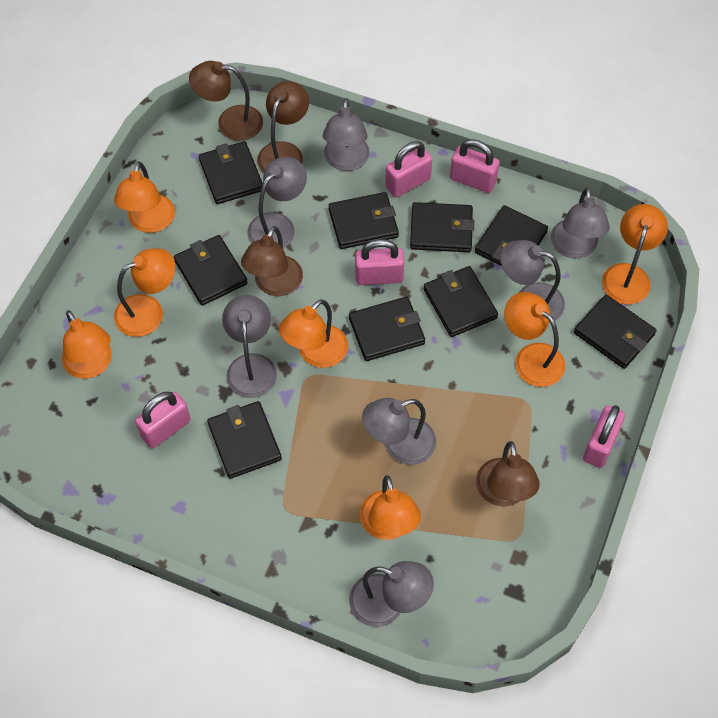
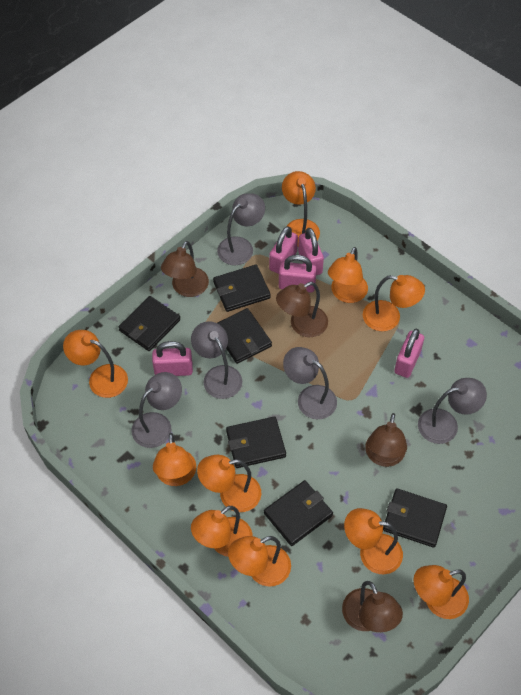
black wallet: 9 -> 6
grey lamp: 7 -> 5
orange lamp: 7 -> 10

